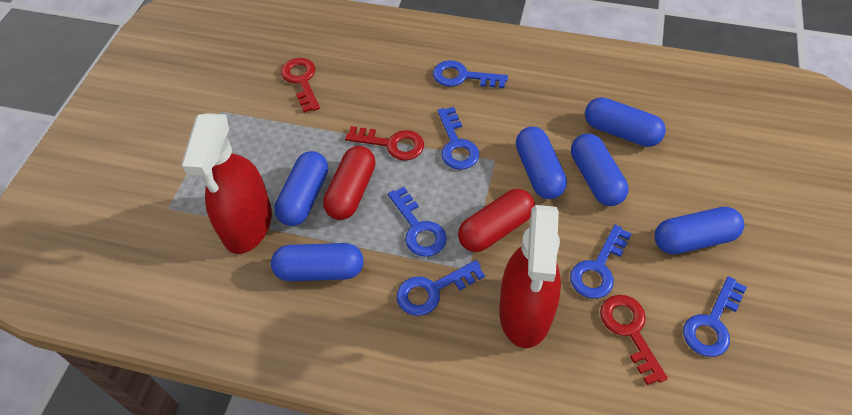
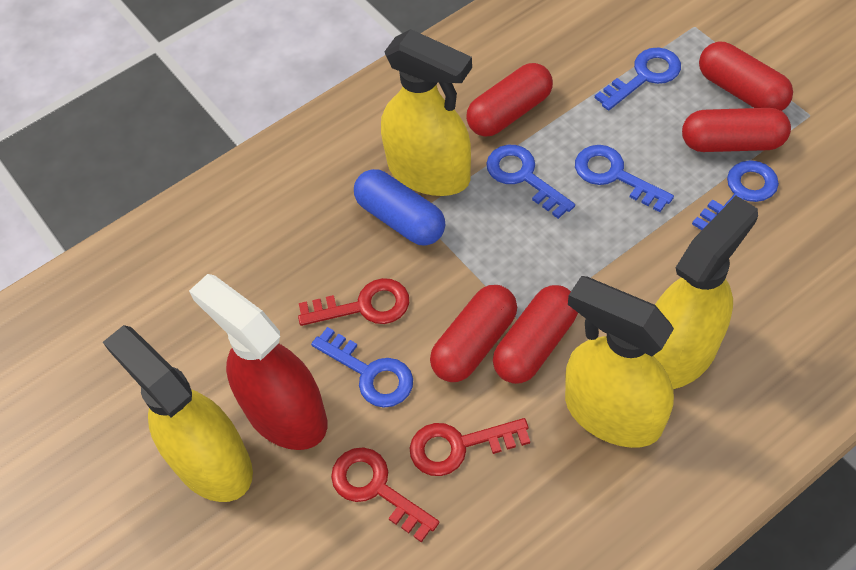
blue capsule: 6 -> 1
blue key: 6 -> 5
red capsule: 2 -> 5
red spray bottle: 2 -> 1
yellow spray bottle: 0 -> 4

